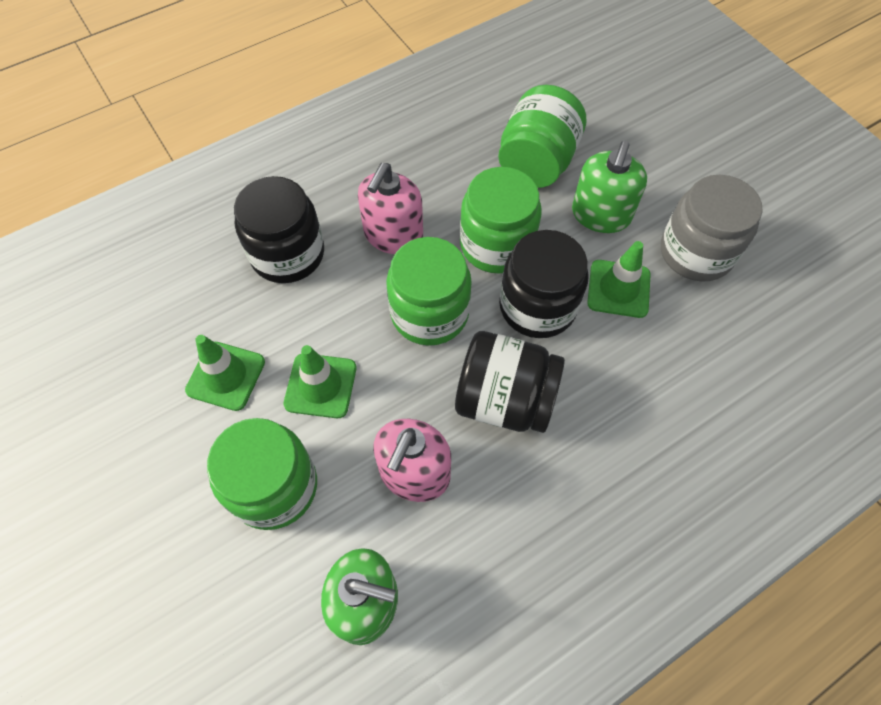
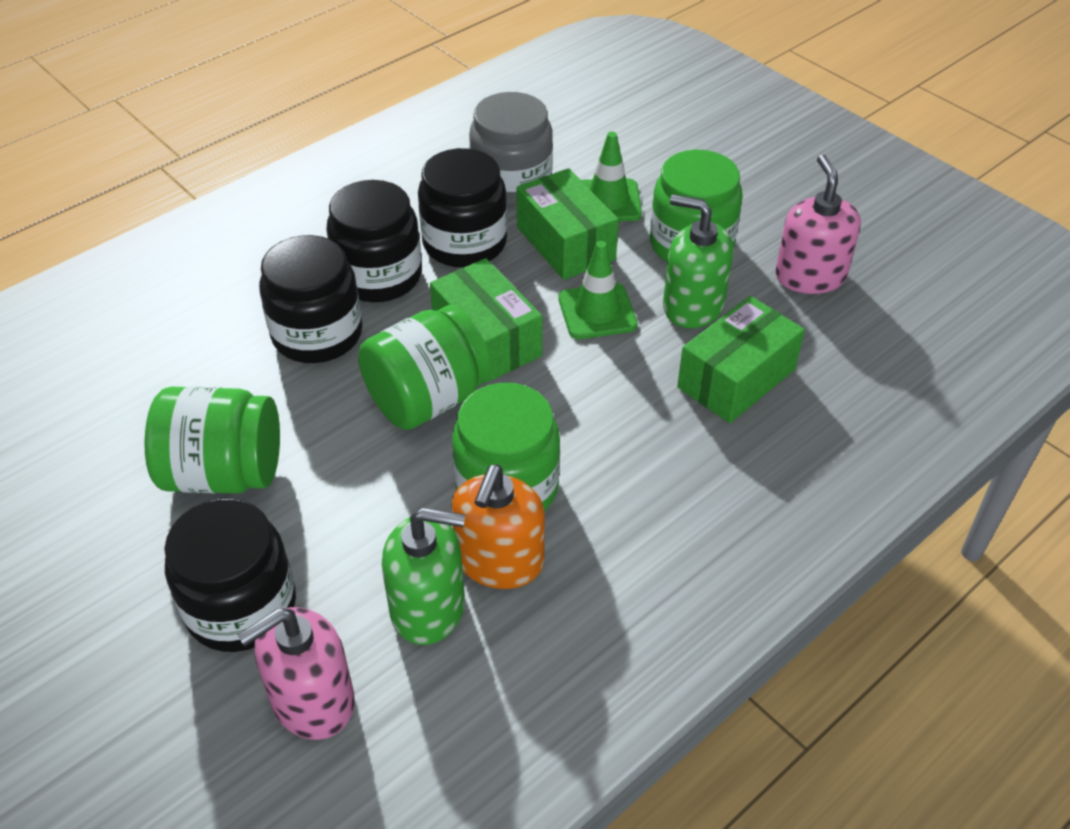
black jar: 3 -> 4
green box: 0 -> 3
green traffic cone: 3 -> 2
orange soap dispenser: 0 -> 1

